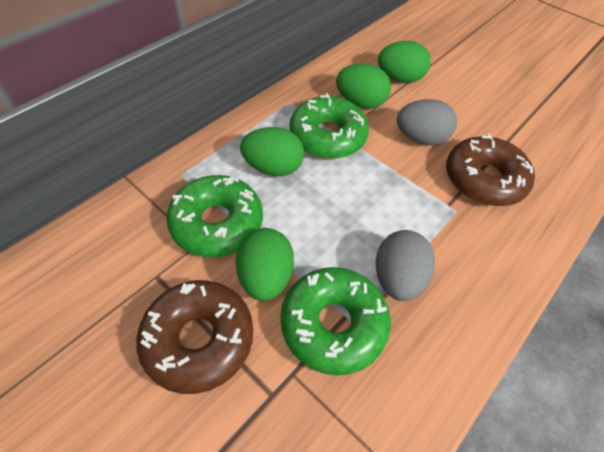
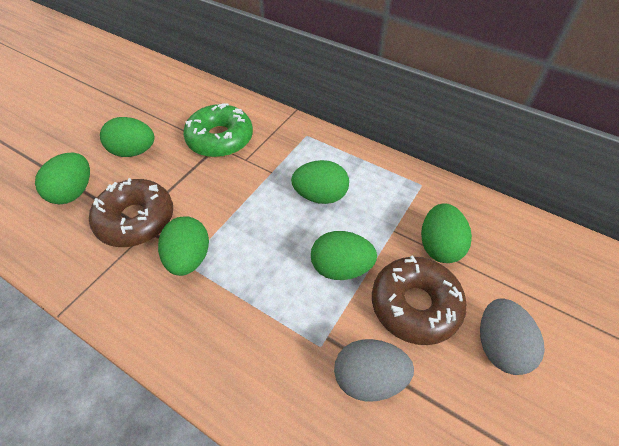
green donut: 3 -> 1
green egg: 4 -> 6

